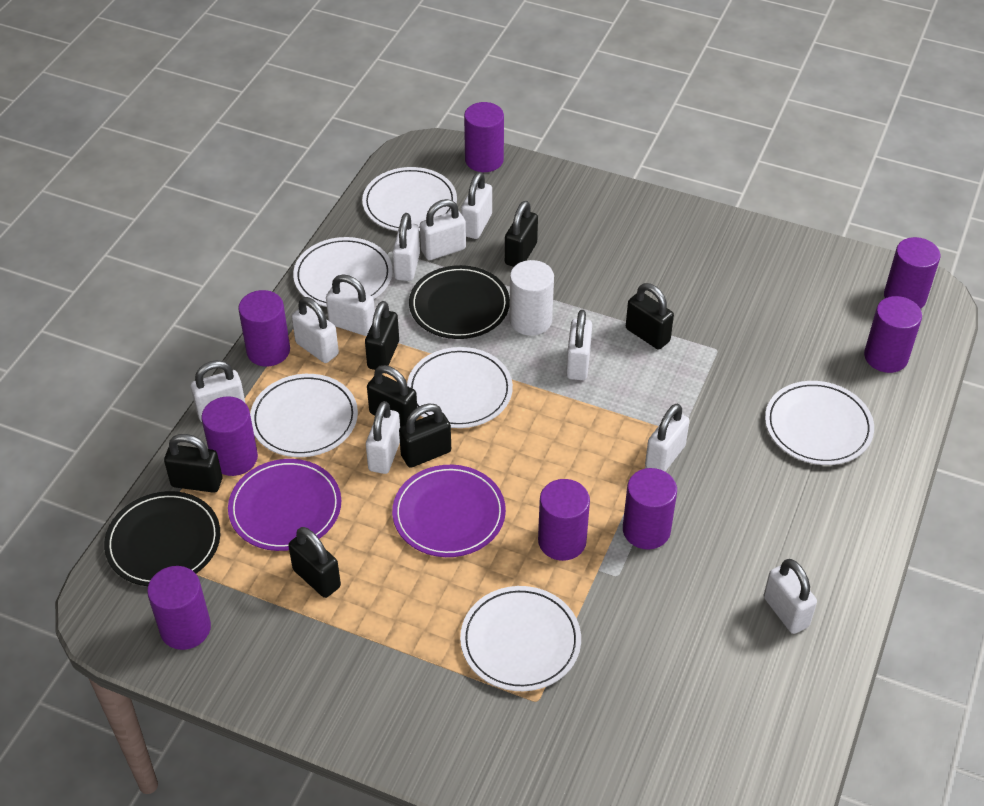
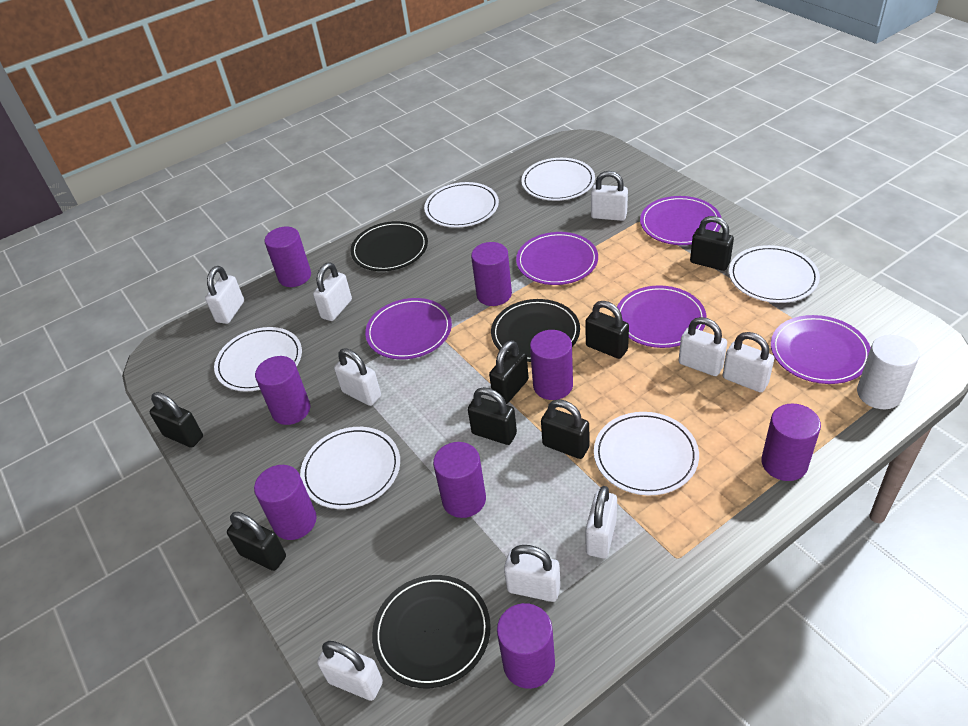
black plate: 2 -> 3
purple plate: 2 -> 5
white padlock: 10 -> 9

